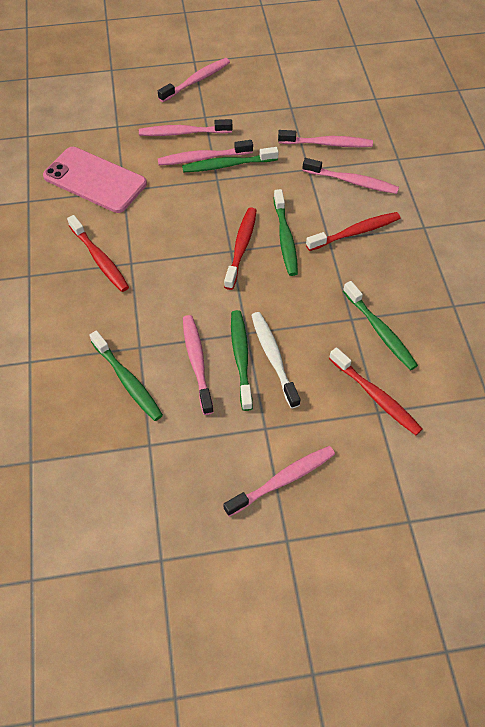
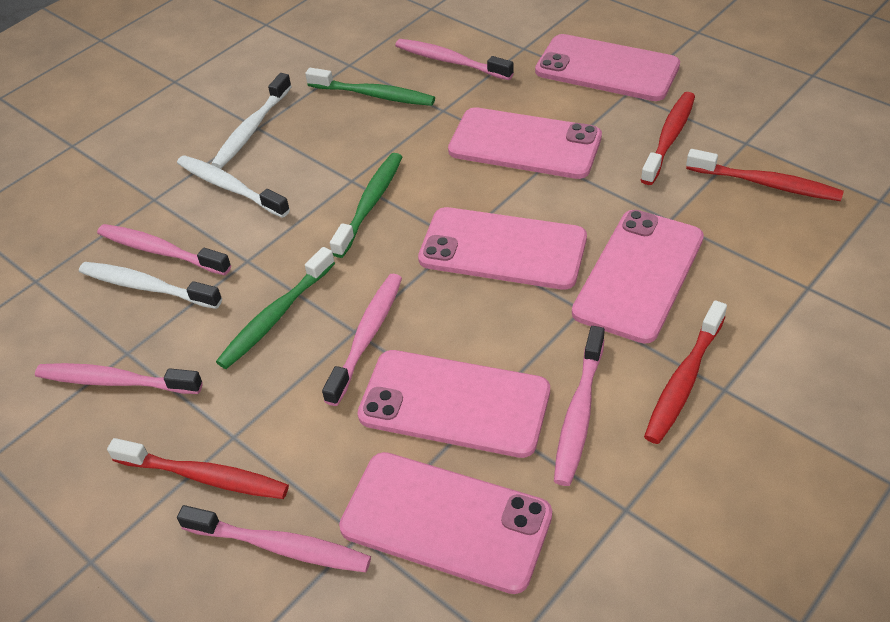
green toothbrush: 5 -> 3
pink phone: 1 -> 6
pink toothbrush: 7 -> 6
white toothbrush: 1 -> 3

